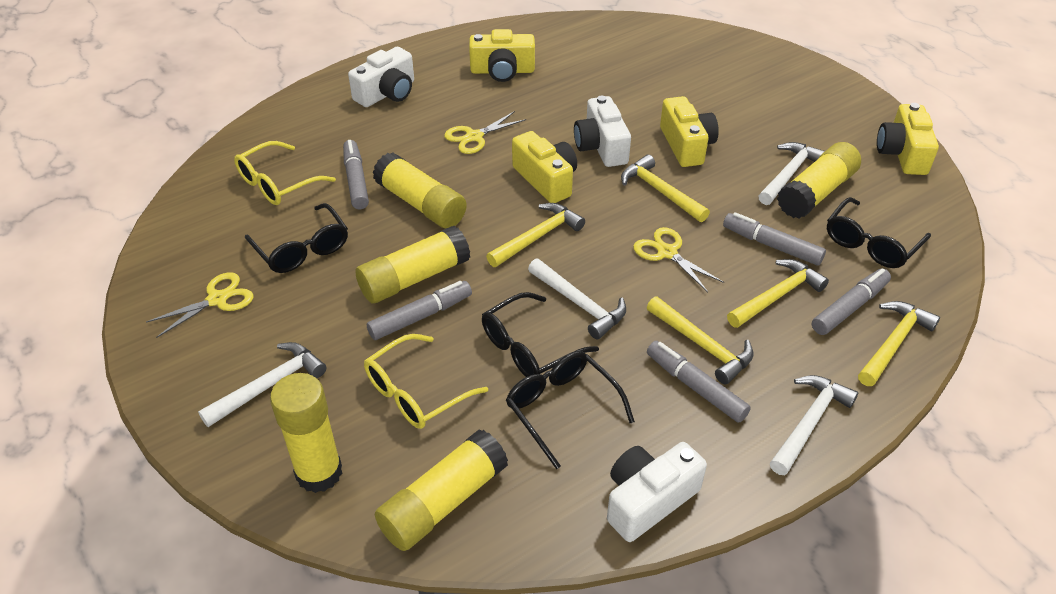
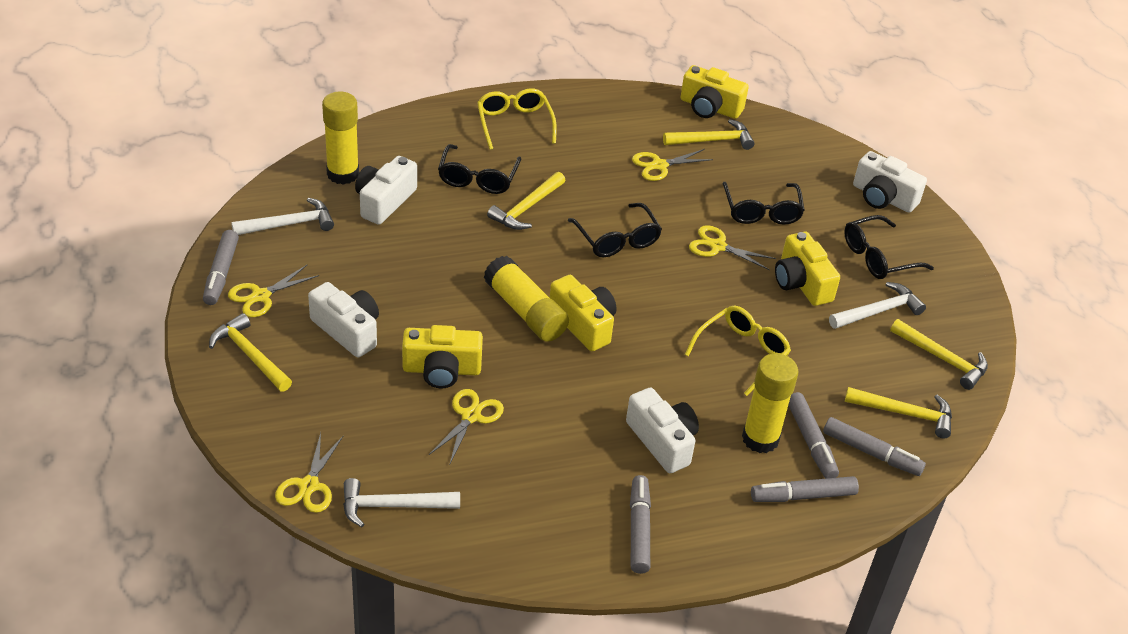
white camera: 3 -> 4
white hammer: 4 -> 3
yellow glue stick: 5 -> 3
yellow scissors: 3 -> 5

